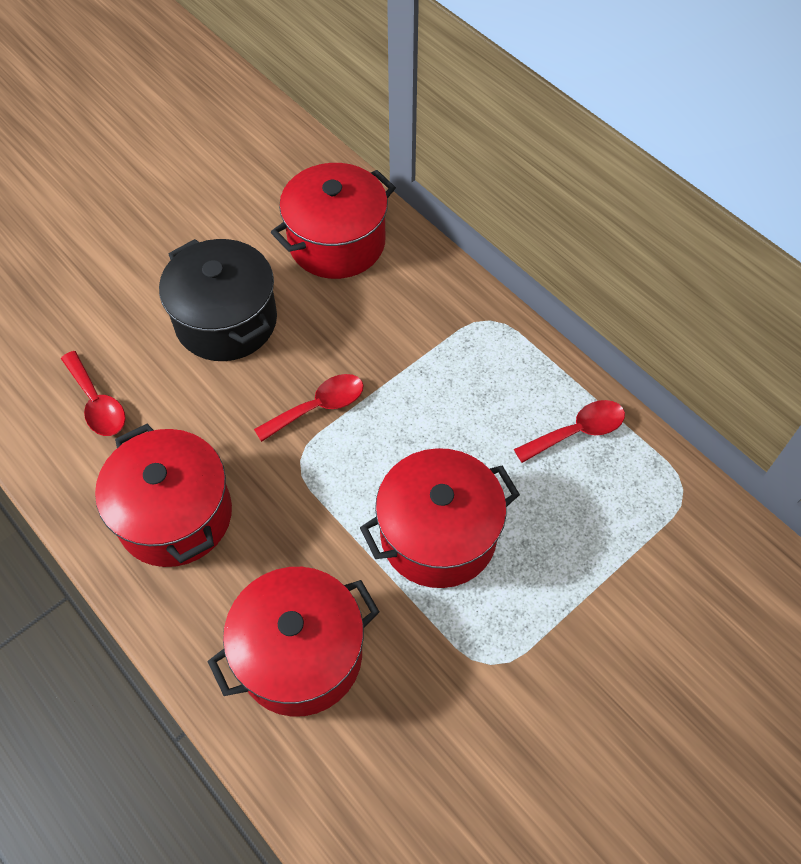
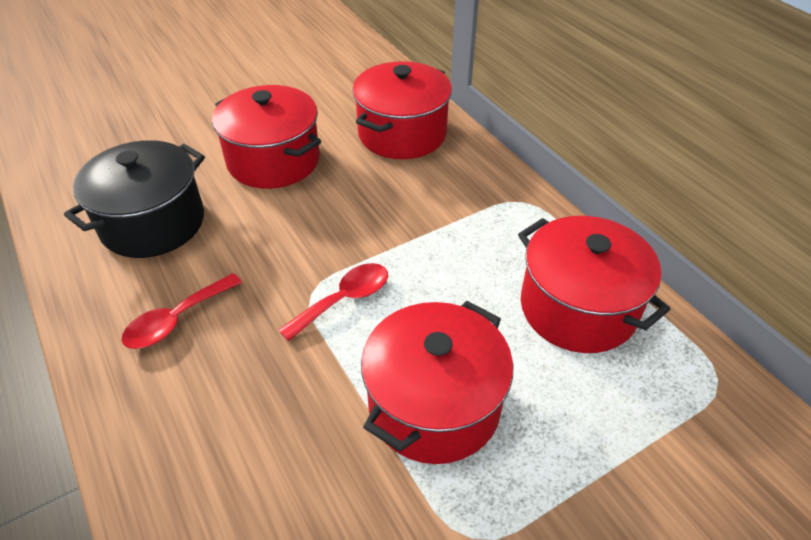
red spoon: 3 -> 2

